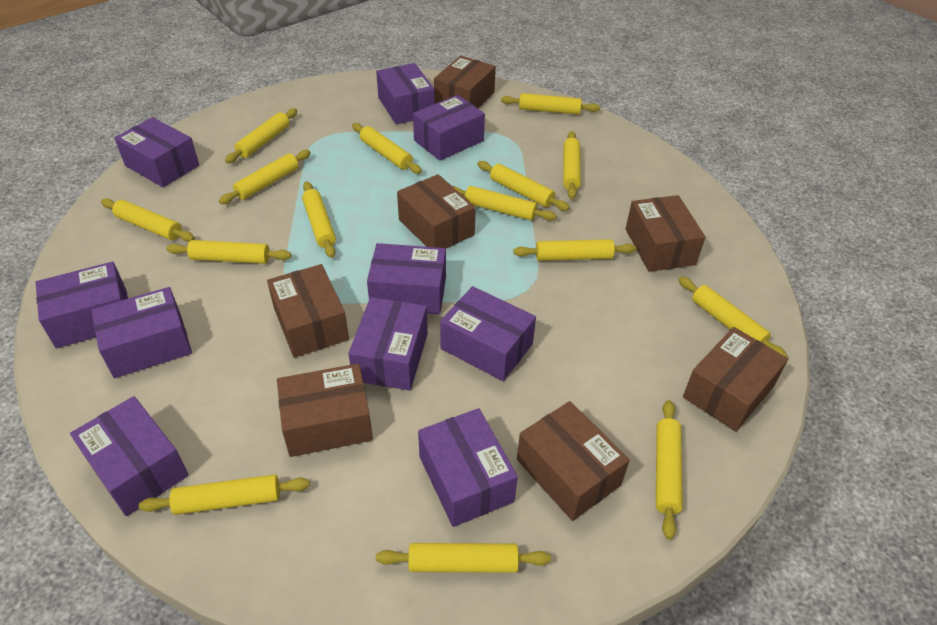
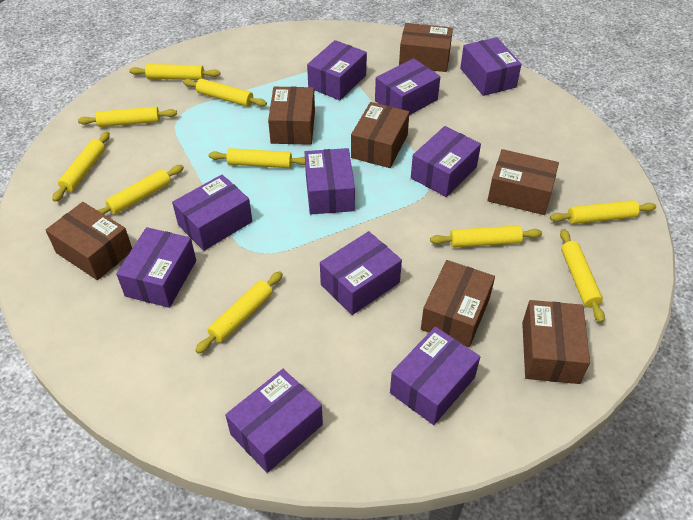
yellow rolling pin: 15 -> 10

